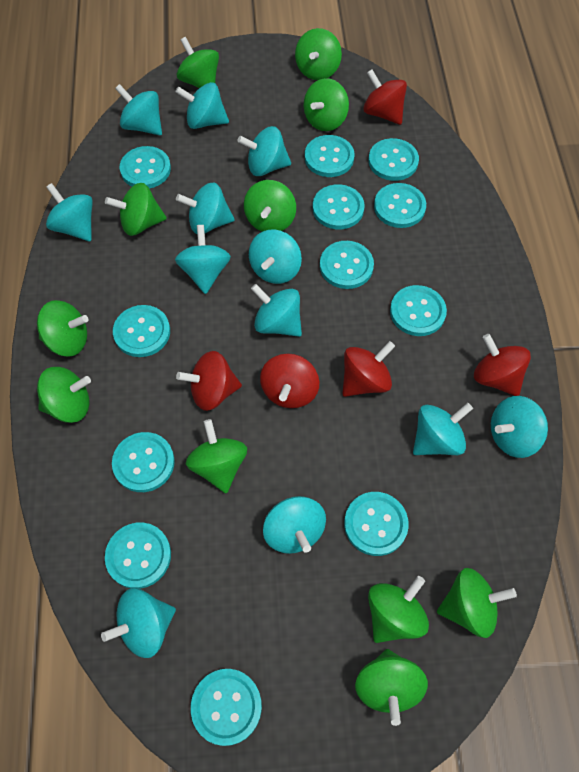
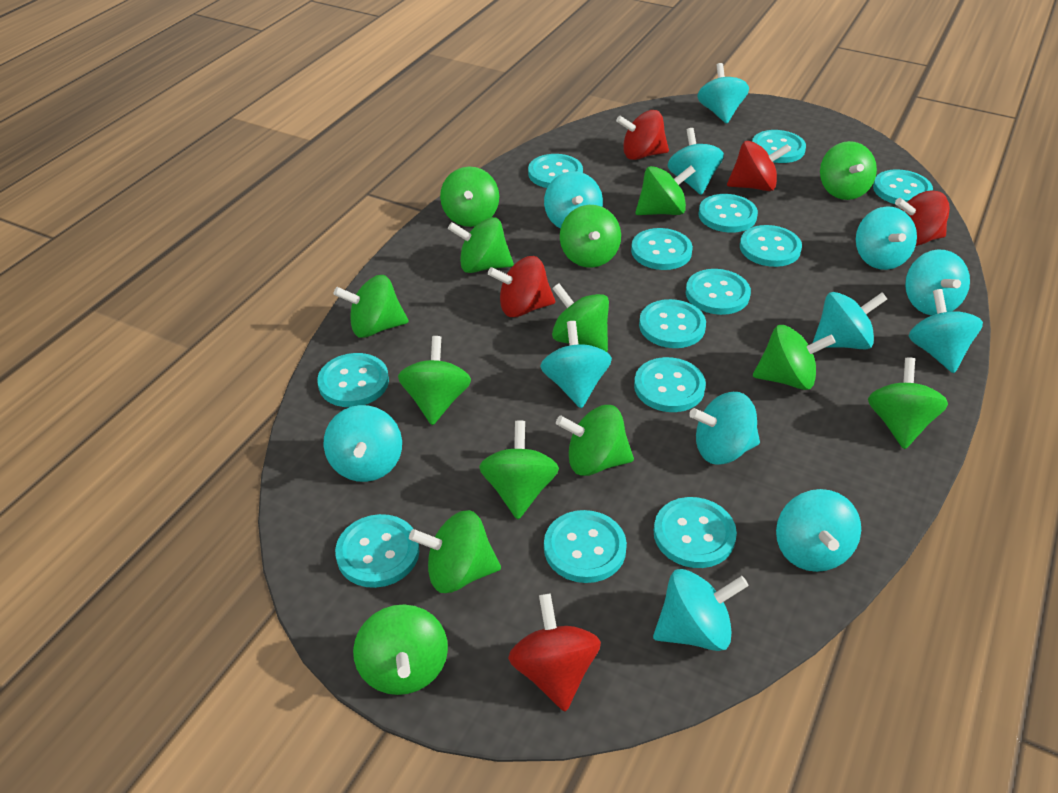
green spinning top: 11 -> 14
turquoise button: 12 -> 13

